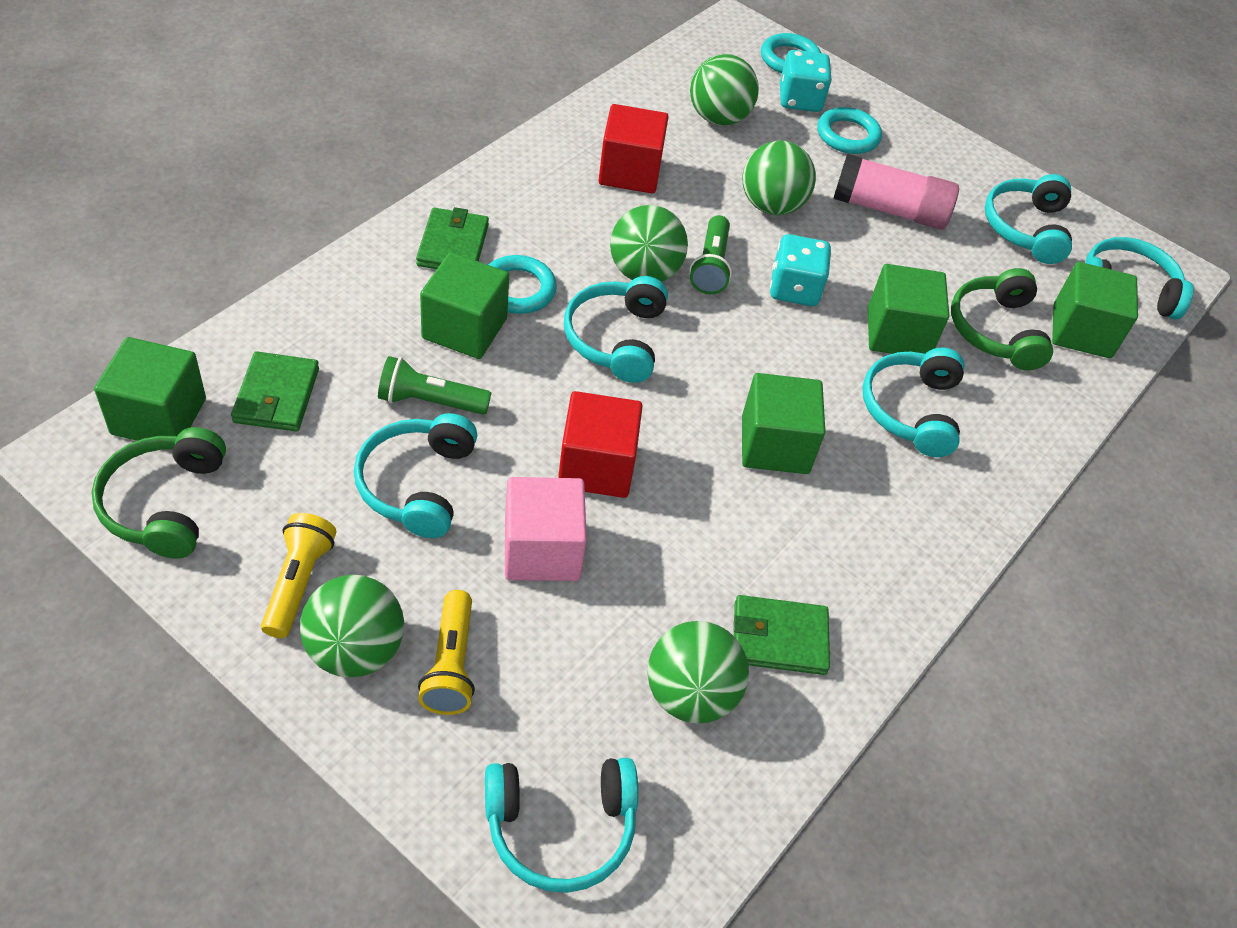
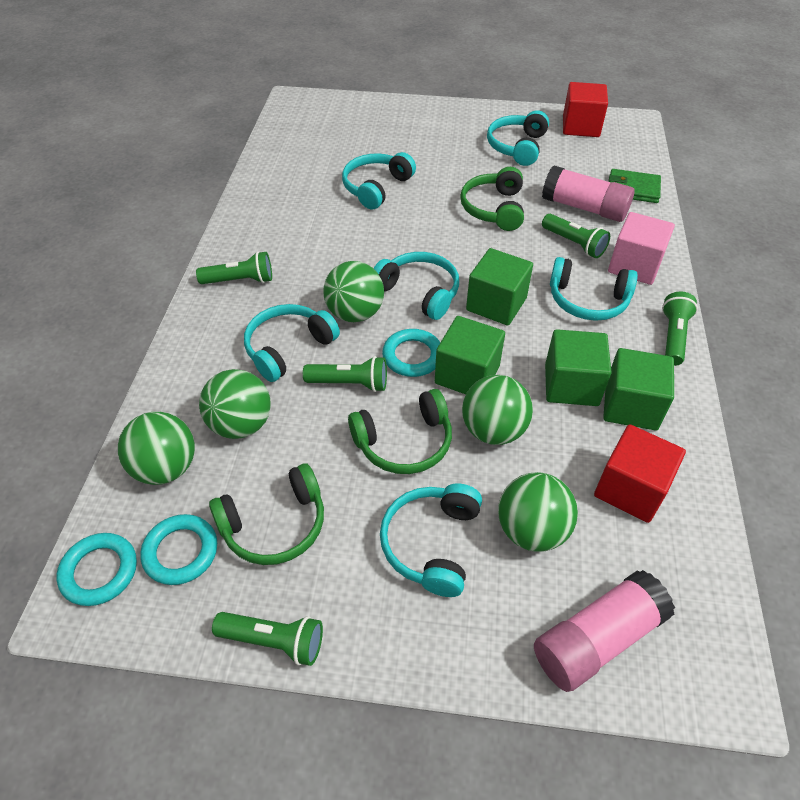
green cube: 5 -> 4
green flashlight: 2 -> 5
green headphones: 2 -> 3
green wallet: 3 -> 1
pink glue stick: 1 -> 2
turquoise dice: 2 -> 0
yellow flashlight: 2 -> 0

